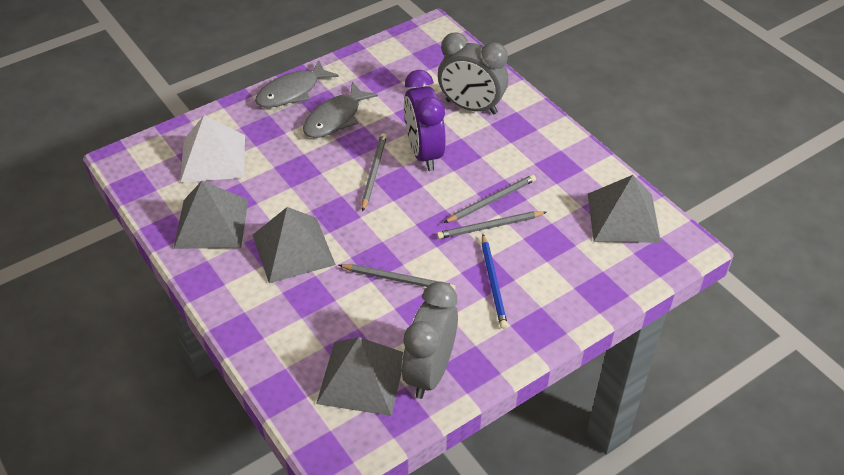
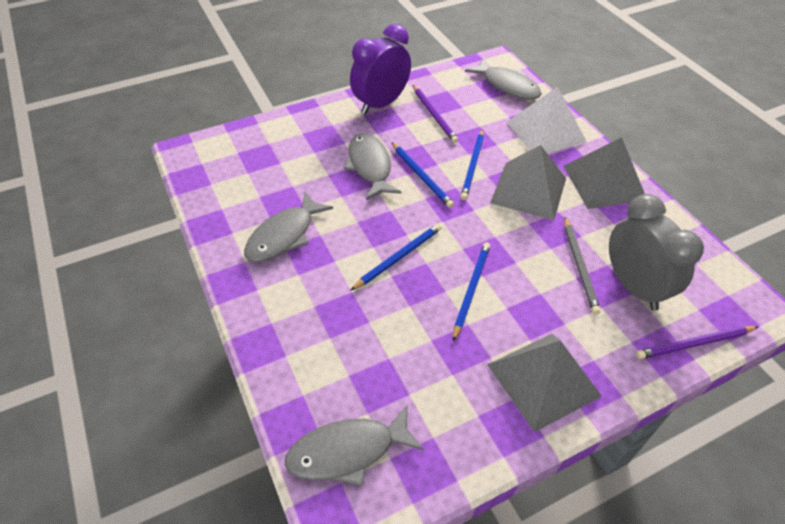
blue pencil: 1 -> 4
grey clock: 2 -> 1
grey fish: 2 -> 4
grey pencil: 4 -> 1
grey pyramid: 4 -> 3
purple pencil: 0 -> 2

